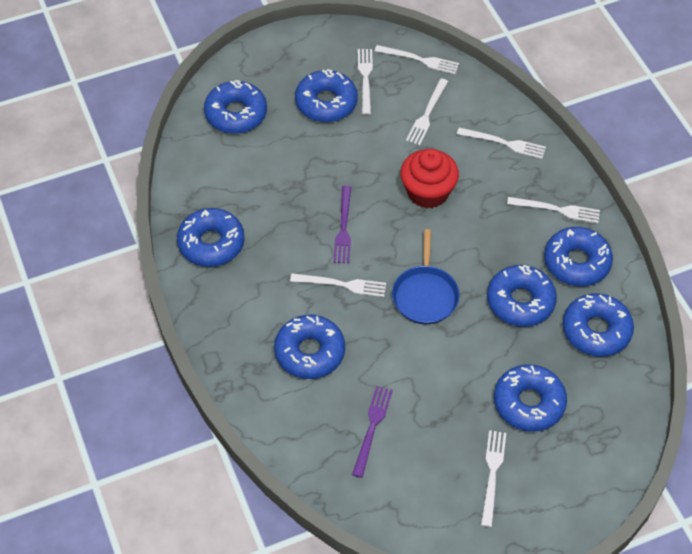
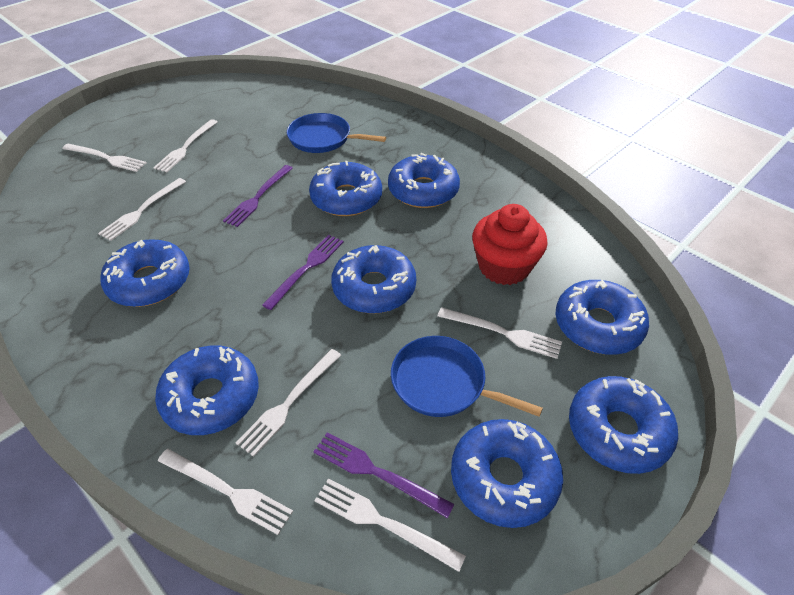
blue pan: 1 -> 2
purple fork: 2 -> 3

